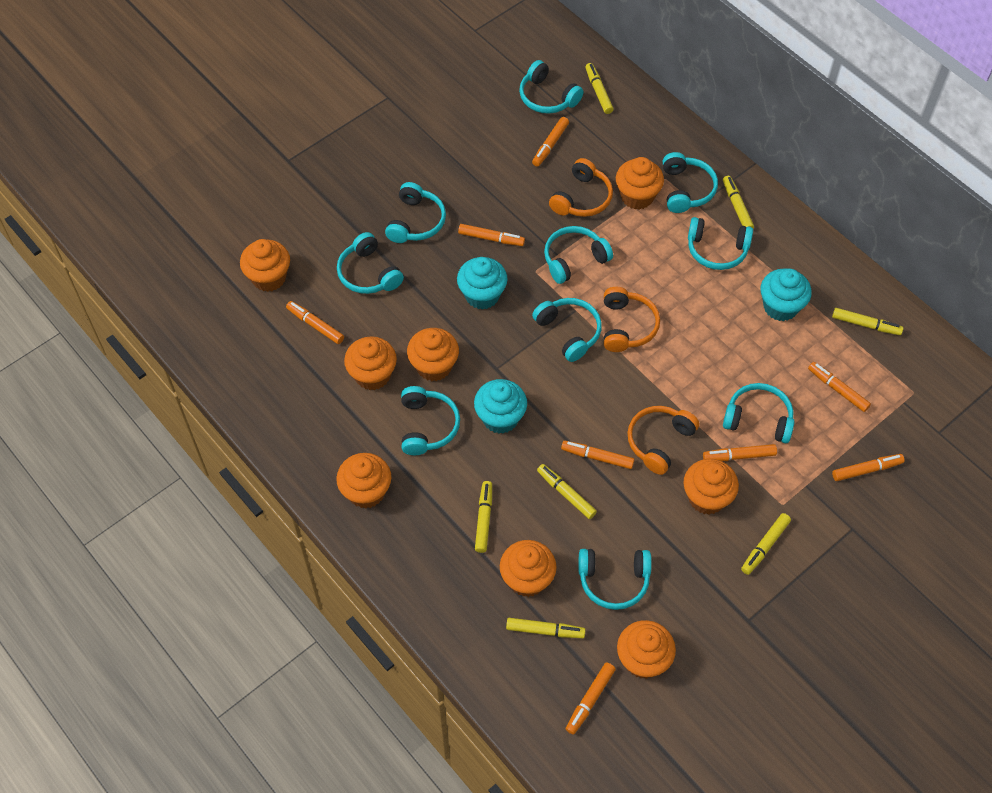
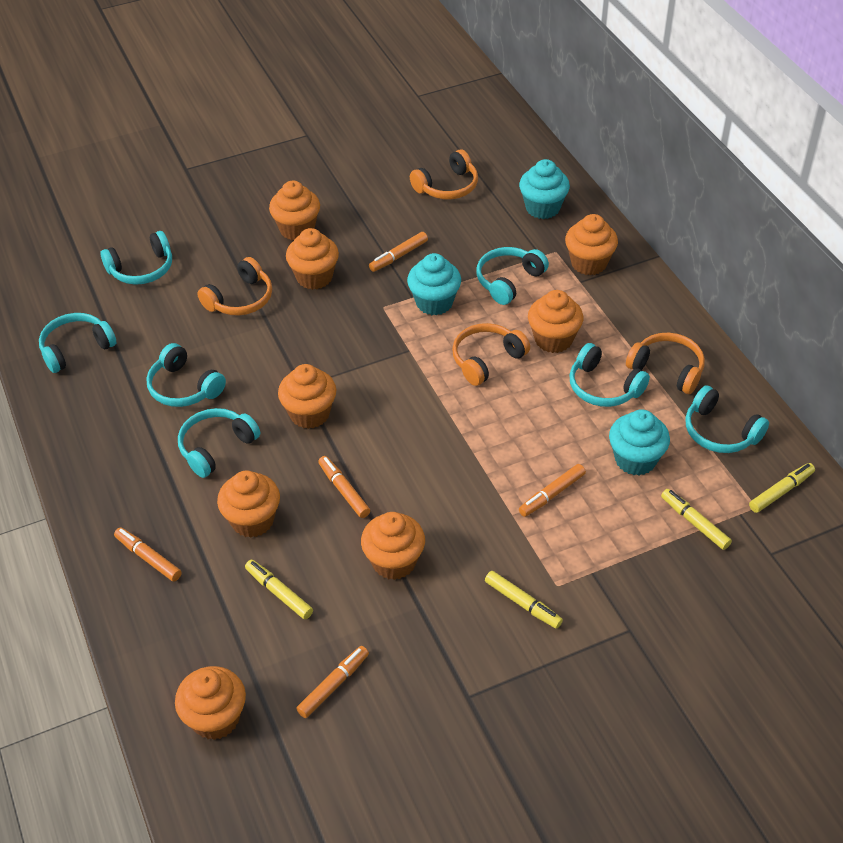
orange headphones: 3 -> 4
orange marker: 8 -> 5
turquoise headphones: 10 -> 7
yellow marker: 7 -> 4

